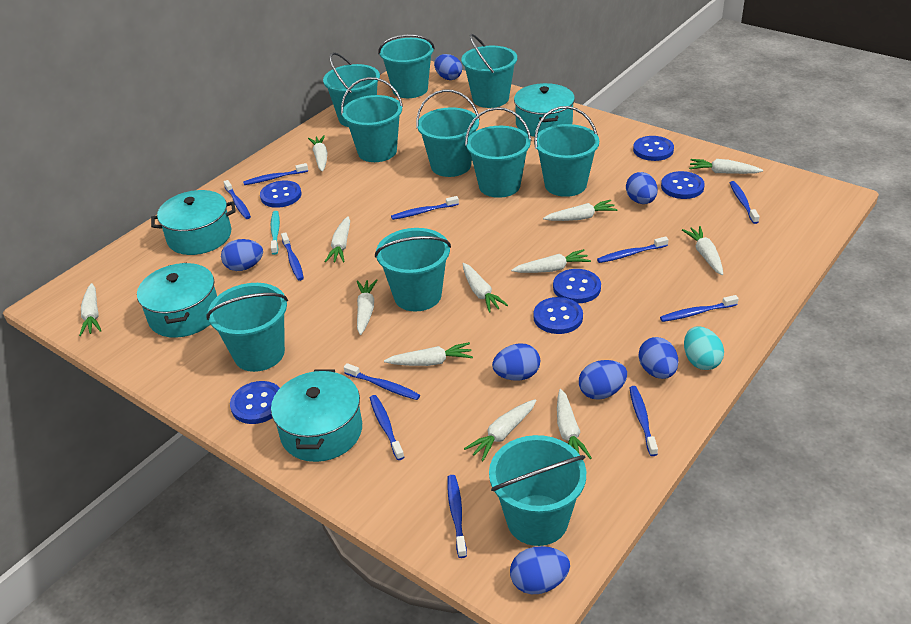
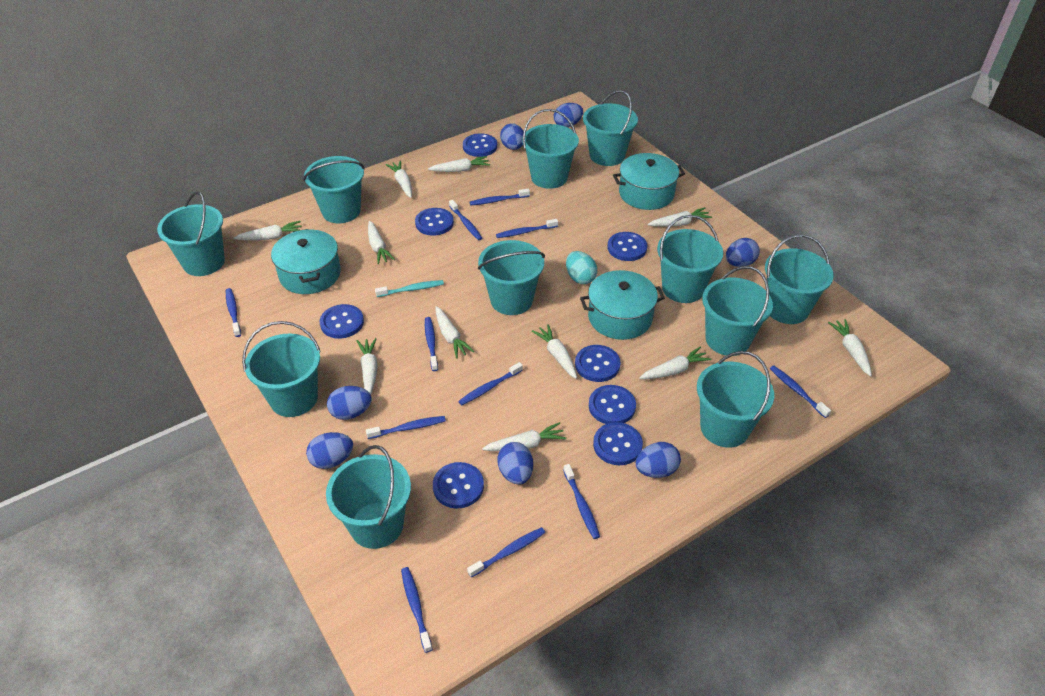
blue button: 6 -> 8
turquoise bucket: 10 -> 11
turquoise pot: 4 -> 3
white carrot: 12 -> 11

